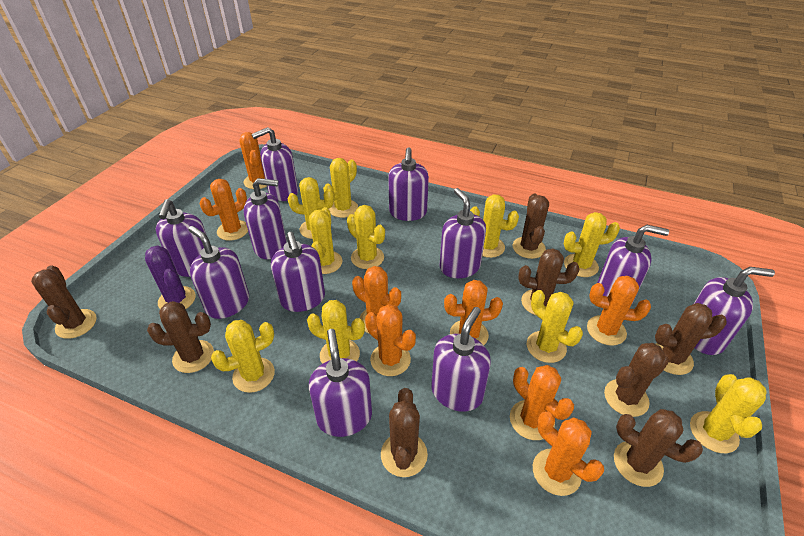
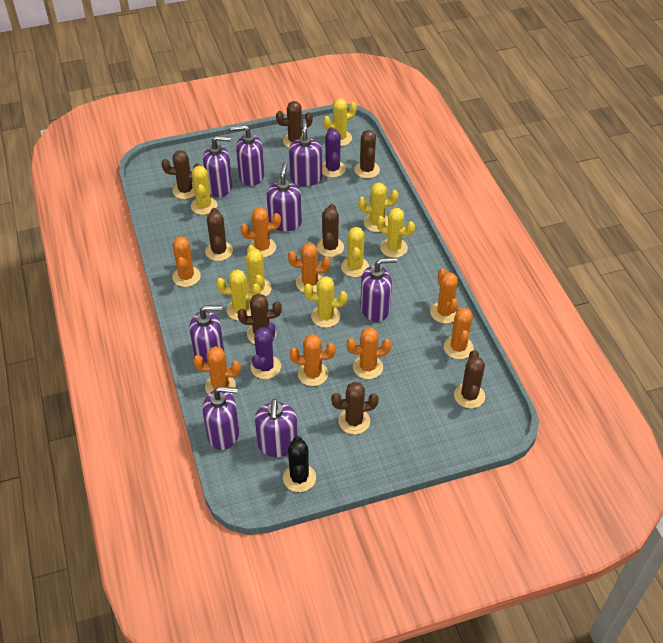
black cactus: 0 -> 1
purple cactus: 1 -> 2
purple soap dispenser: 11 -> 8
yellow cactus: 10 -> 8

